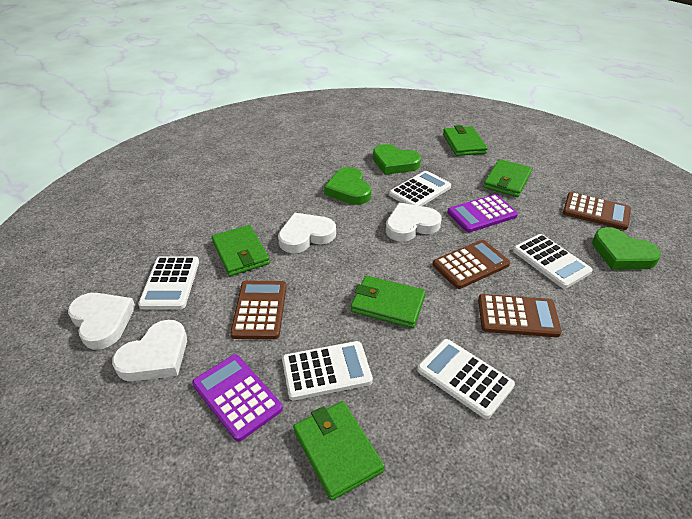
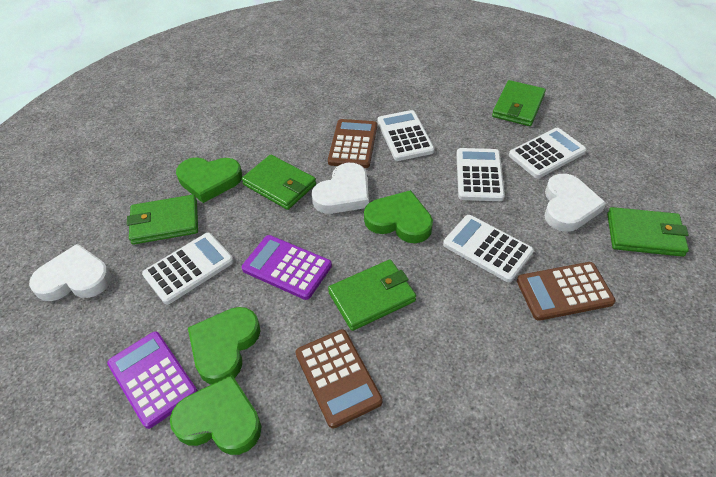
brown calculator: 4 -> 3
green heart: 3 -> 4
white heart: 4 -> 3

